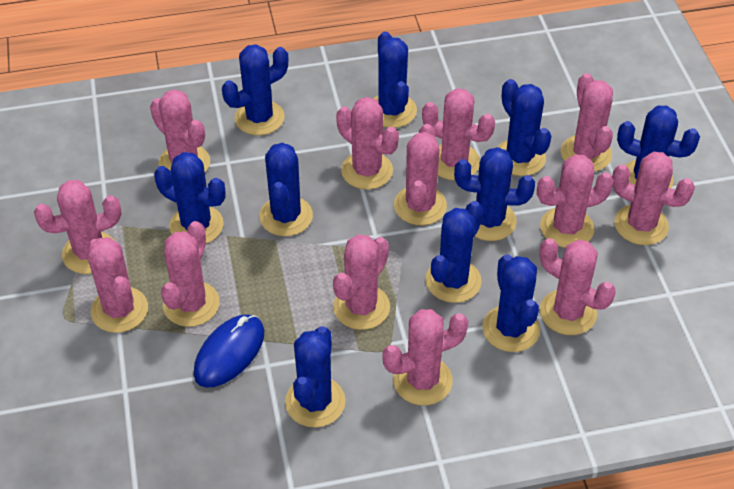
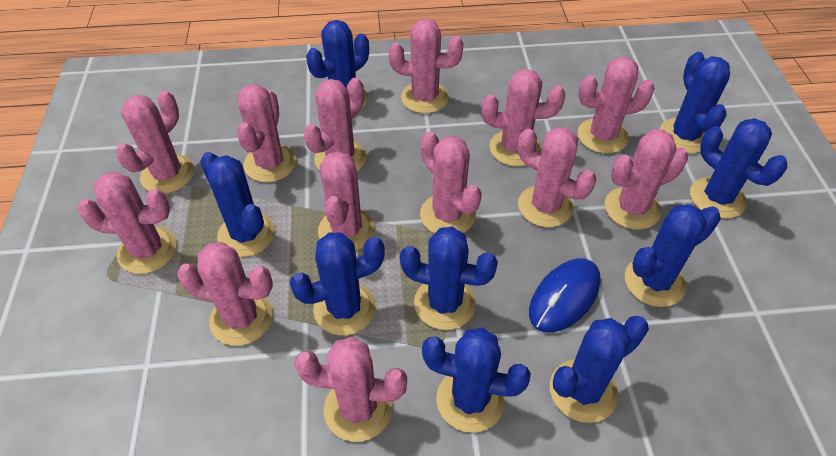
blue cactus: 10 -> 9

